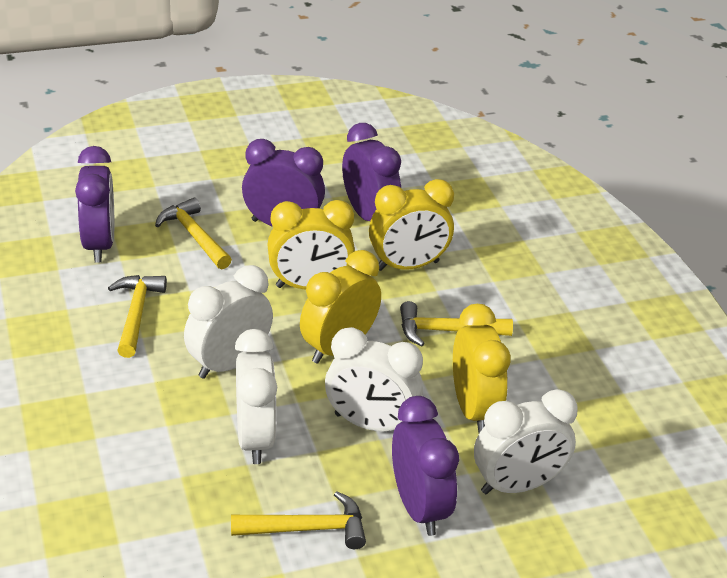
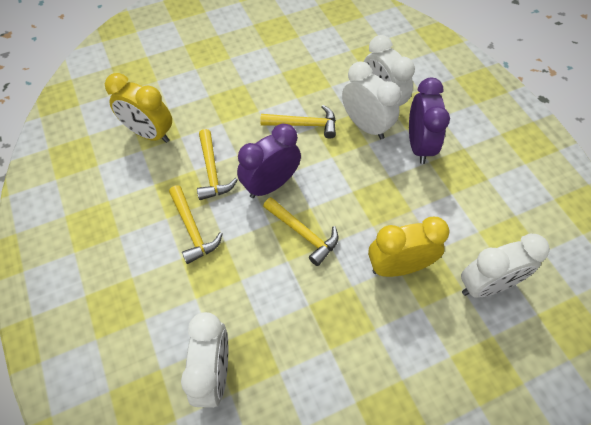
purple clock: 4 -> 2
yellow clock: 4 -> 2

